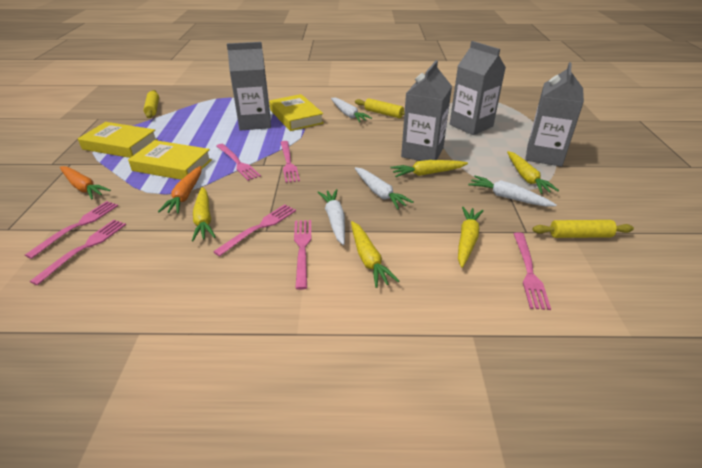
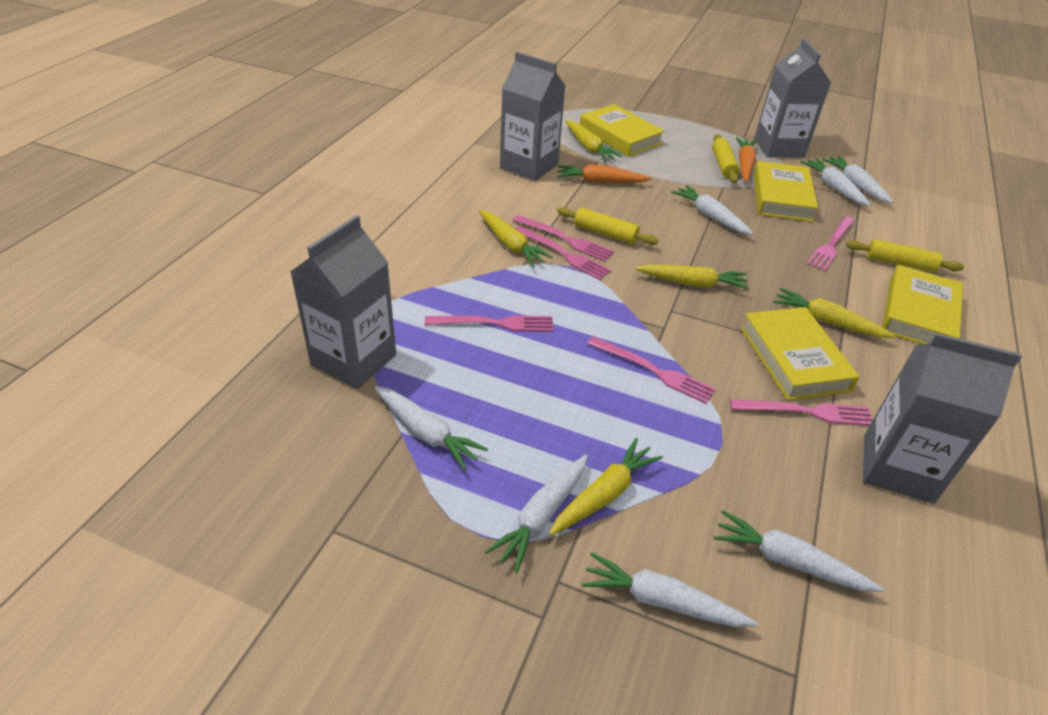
pink fork: 7 -> 6
white carrot: 4 -> 7
yellow book: 3 -> 4

